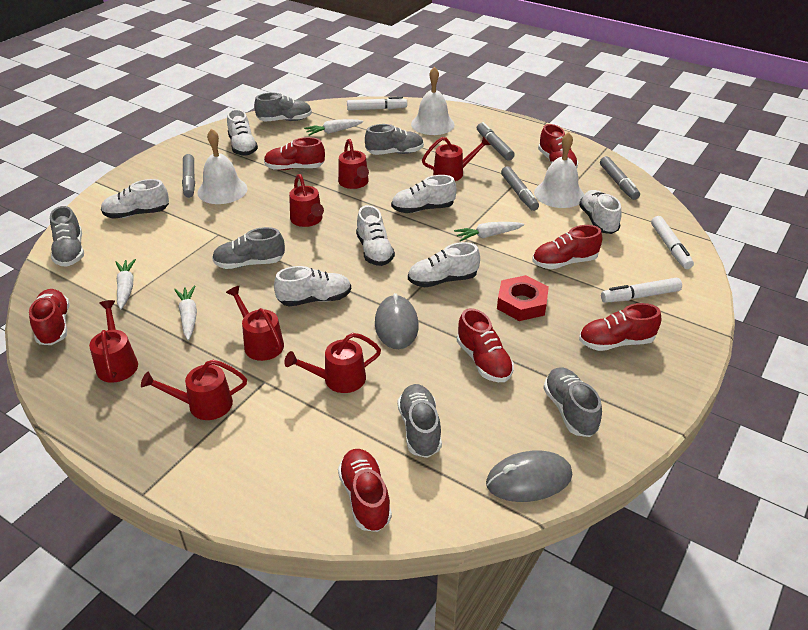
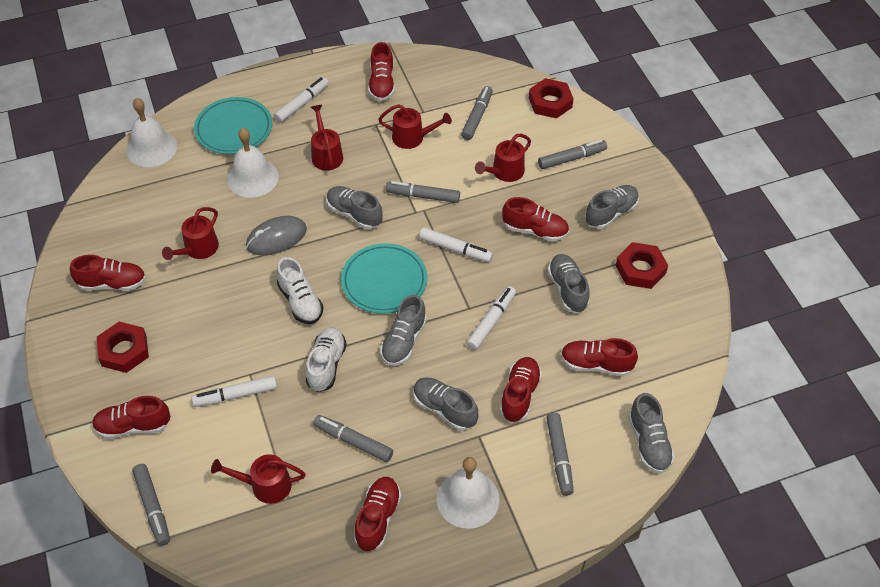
grey marker: 4 -> 6
grey mouse: 2 -> 1
red nut: 1 -> 3
red watering can: 7 -> 5
turquoise plate: 0 -> 2
white carrot: 4 -> 0
white marker: 3 -> 4
white shoe: 7 -> 2

